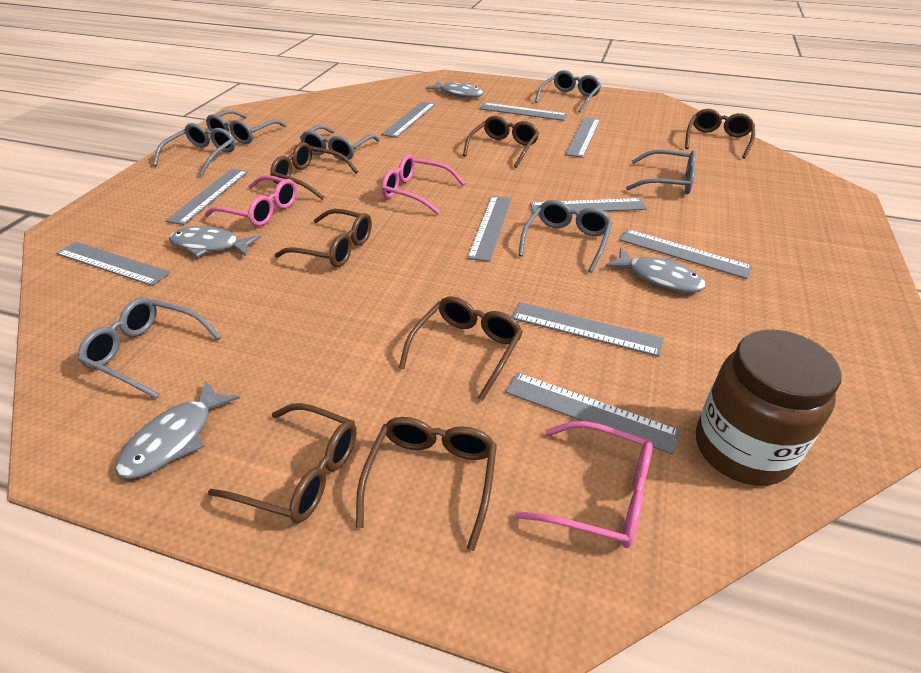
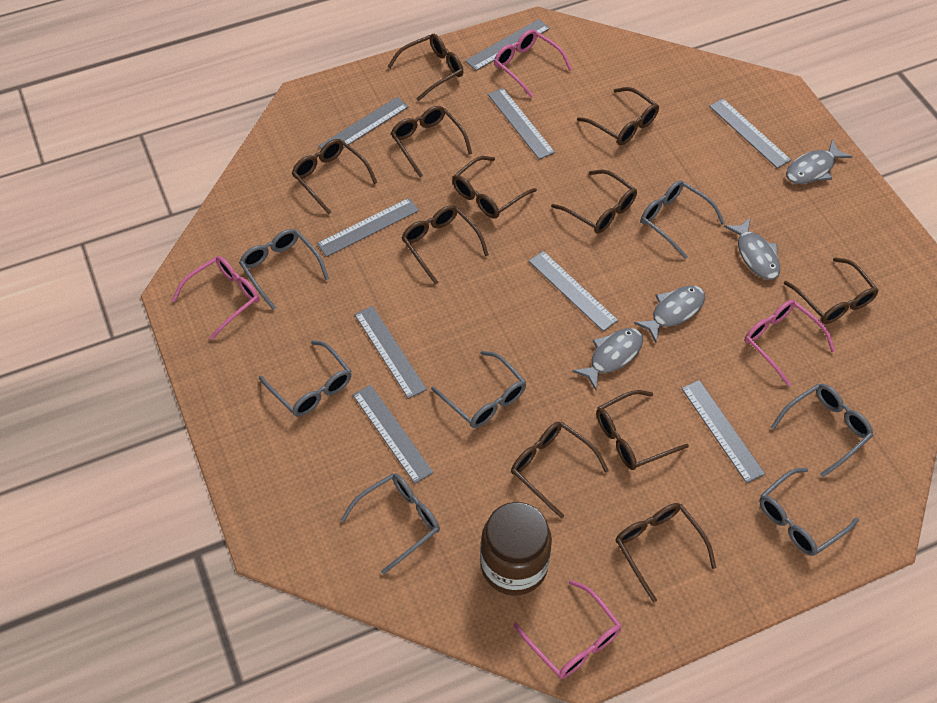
brown glasses: 7 -> 11
grey ruler: 10 -> 9
pink glasses: 3 -> 4

